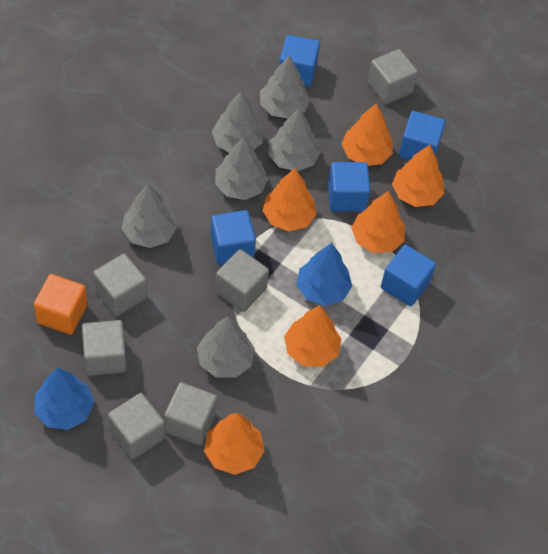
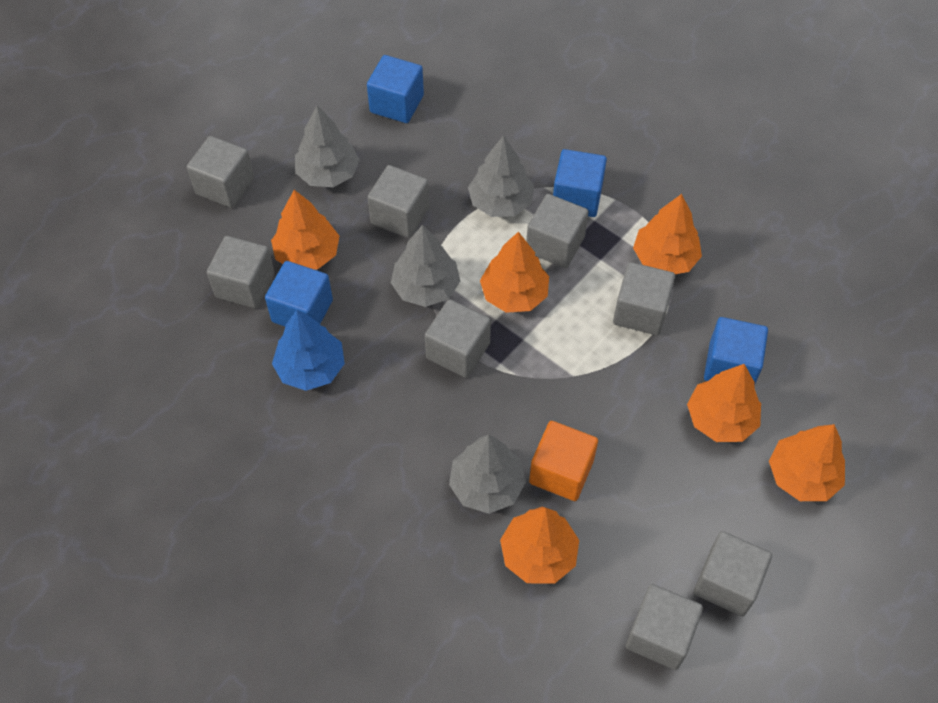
blue cube: 5 -> 4
blue tree: 2 -> 1
grey cube: 6 -> 8
grey tree: 6 -> 4

